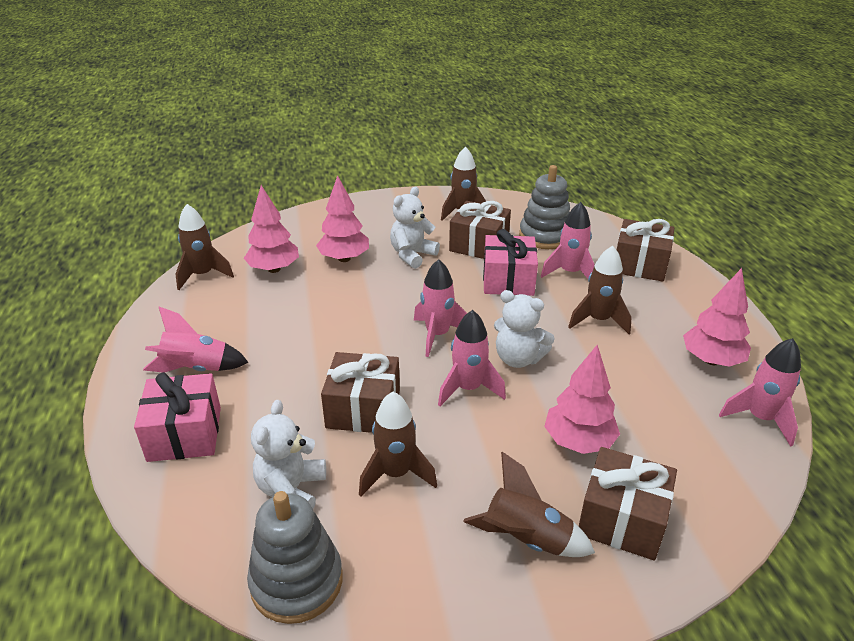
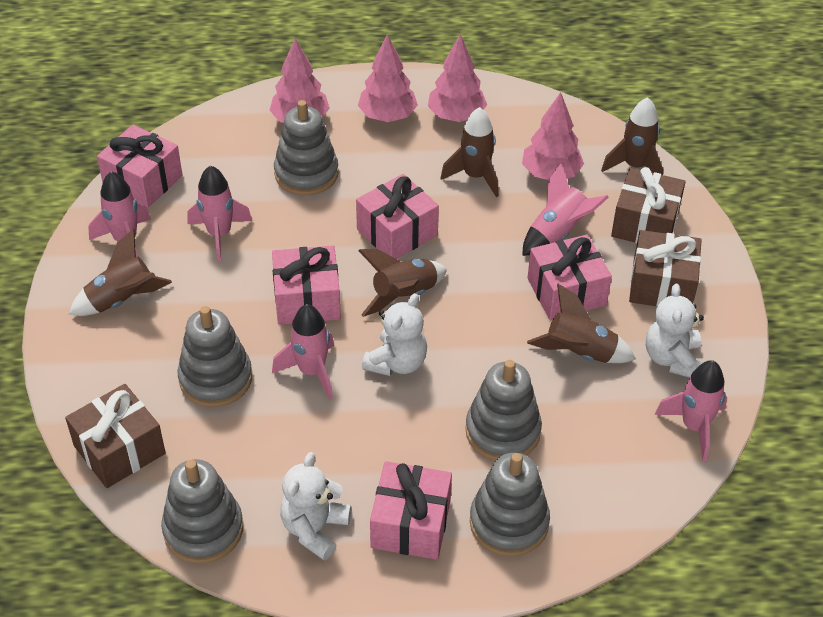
brown gift: 4 -> 3
grey stacking toy: 2 -> 5
pink gift: 2 -> 5

